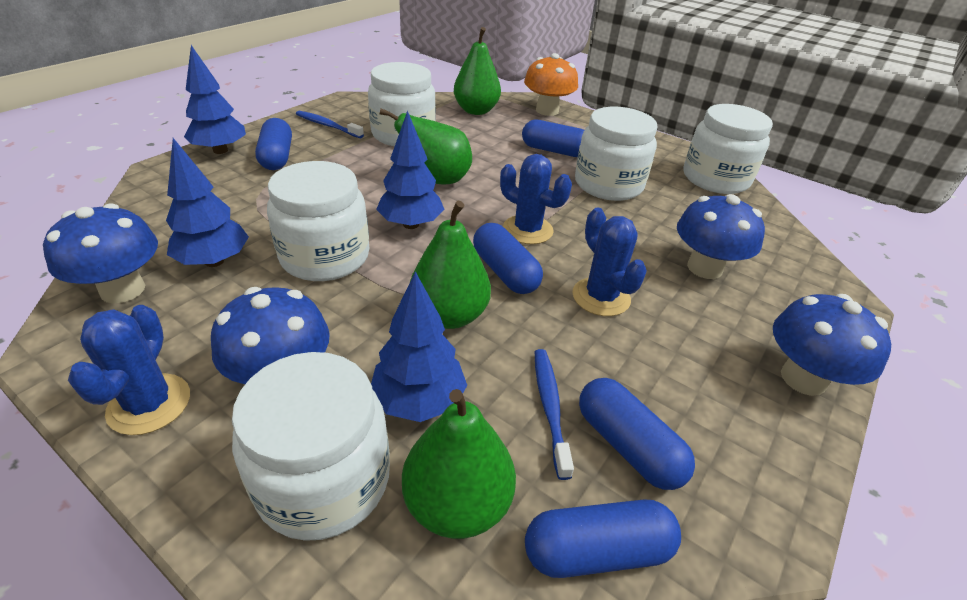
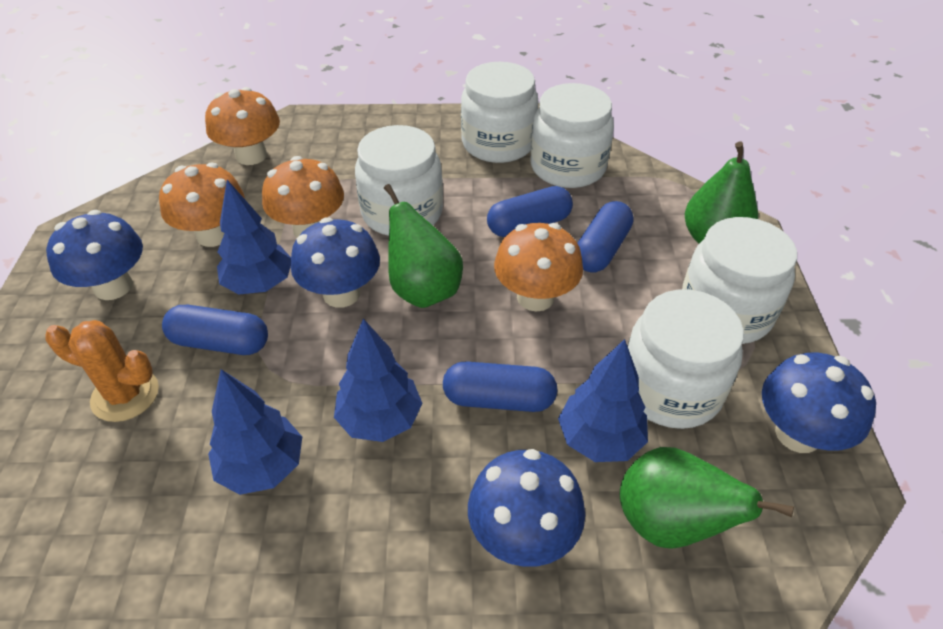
blue cactus: 3 -> 0
blue capsule: 5 -> 4
blue toothbrush: 2 -> 0
green pear: 4 -> 3
orange cactus: 0 -> 1
orange mushroom: 1 -> 4

